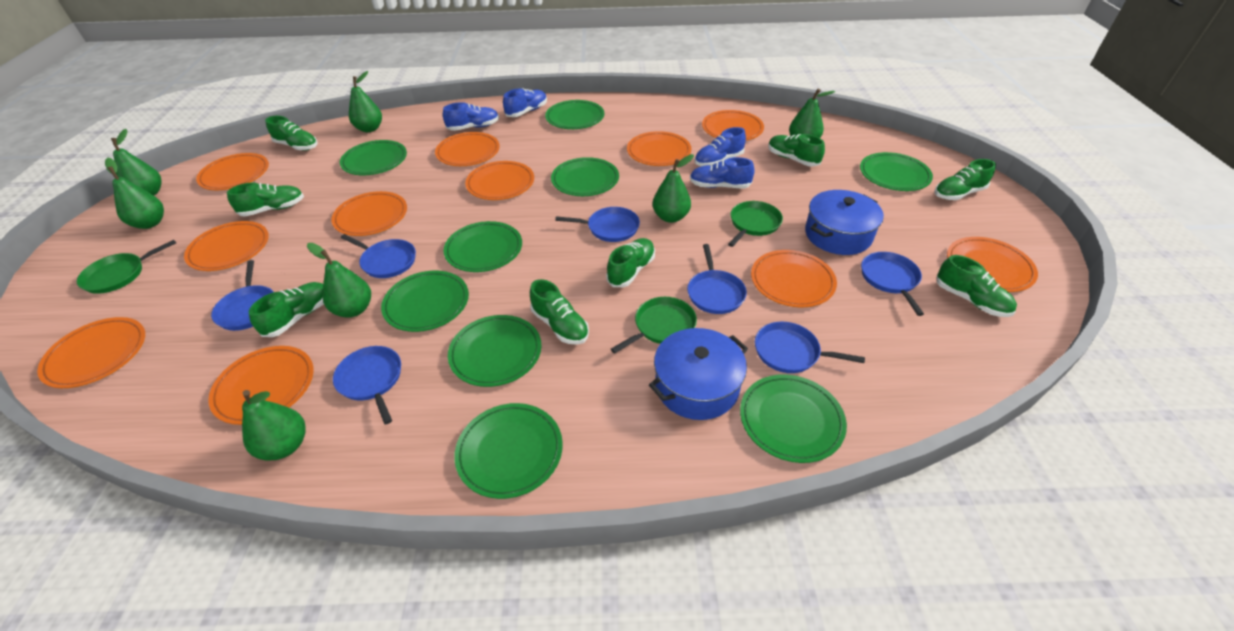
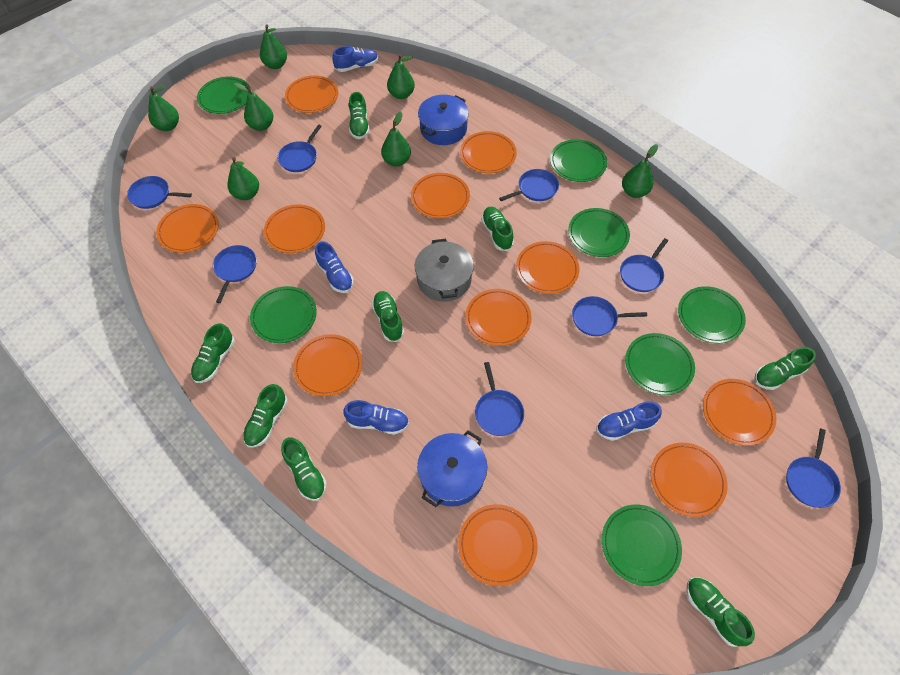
blue pan: 7 -> 8
green pan: 3 -> 0
green plate: 9 -> 7
grey pot: 0 -> 1

